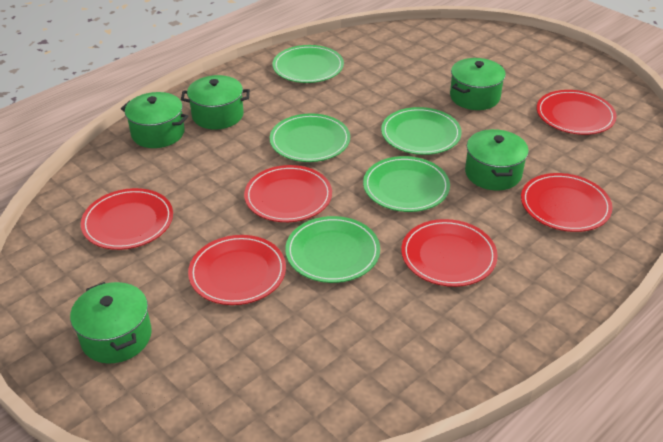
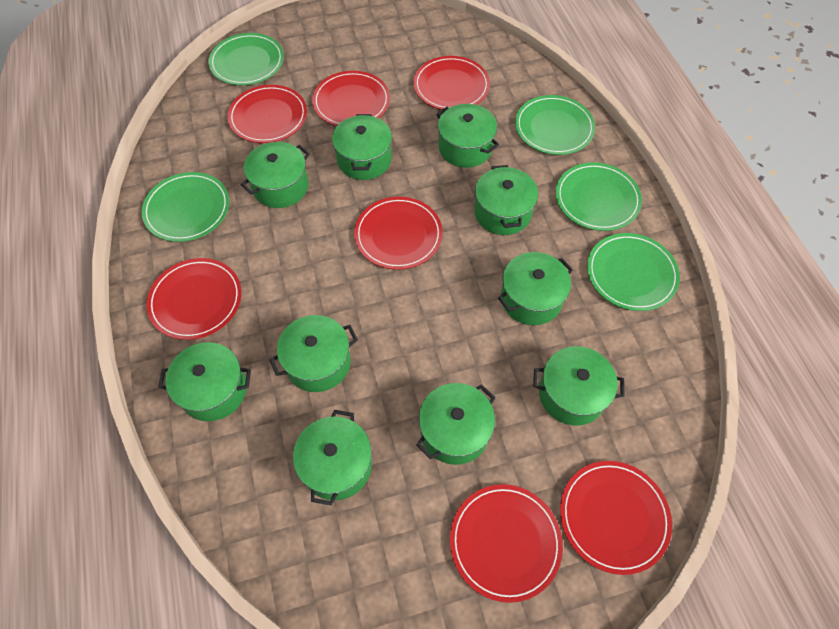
green pot: 5 -> 10
red plate: 6 -> 7

